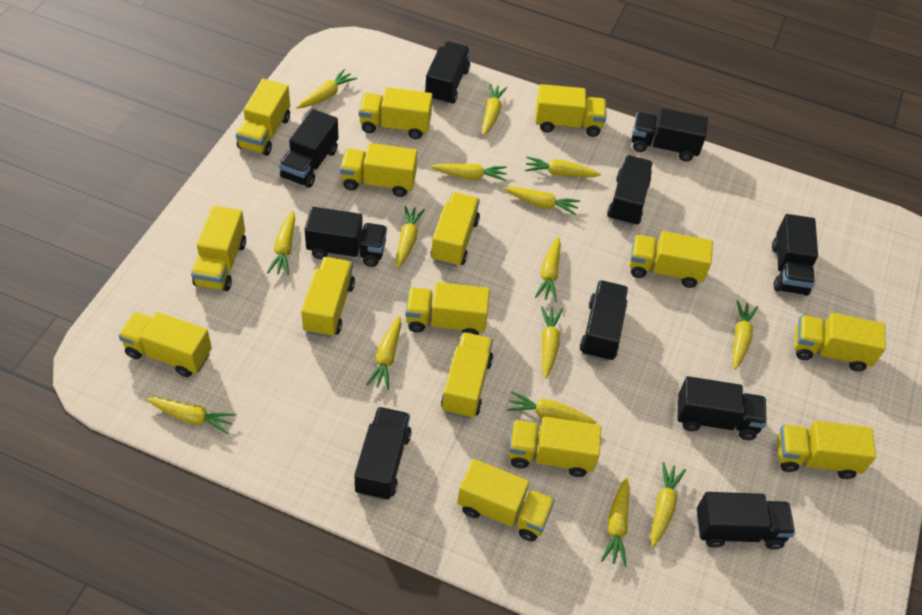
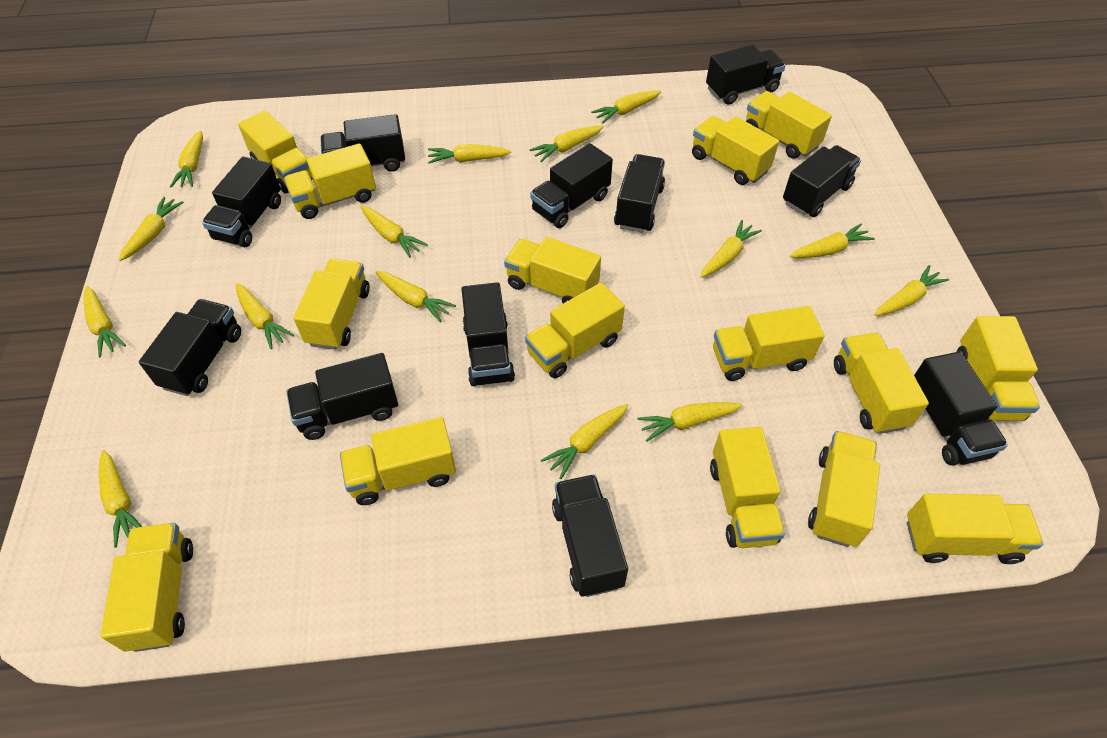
black truck: 10 -> 11

